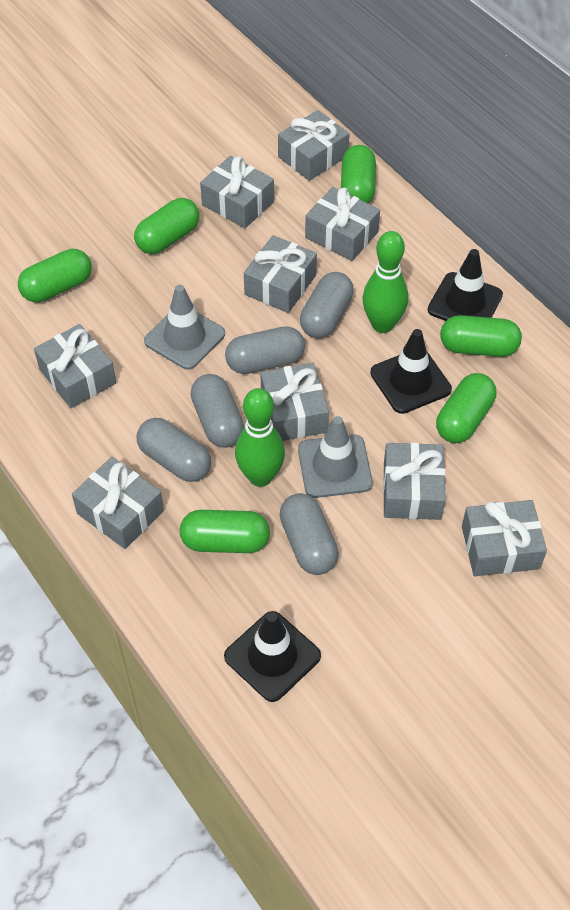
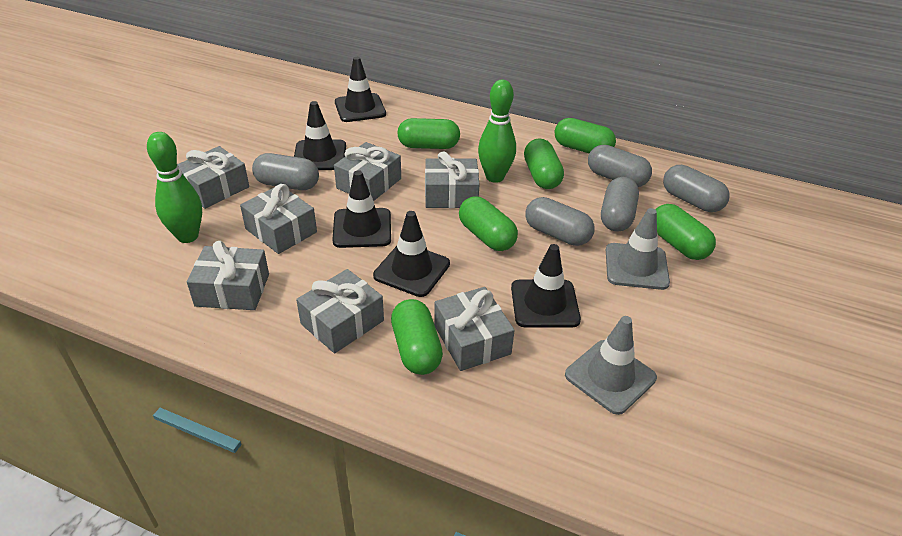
black traffic cone: 3 -> 5
grey gift: 9 -> 7

